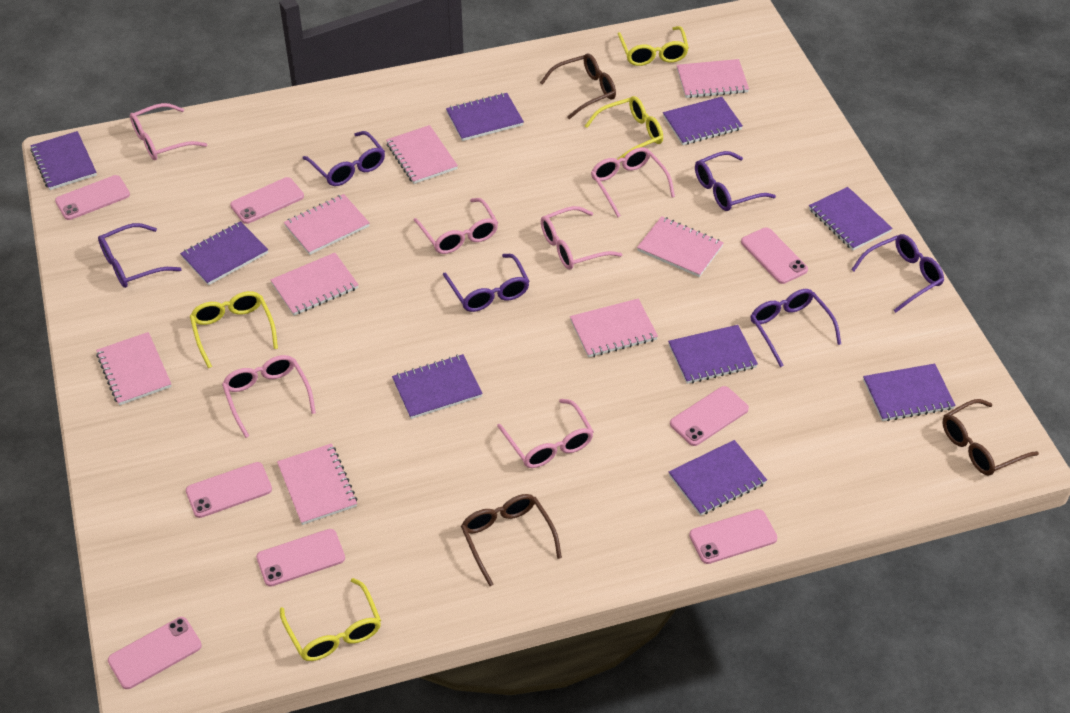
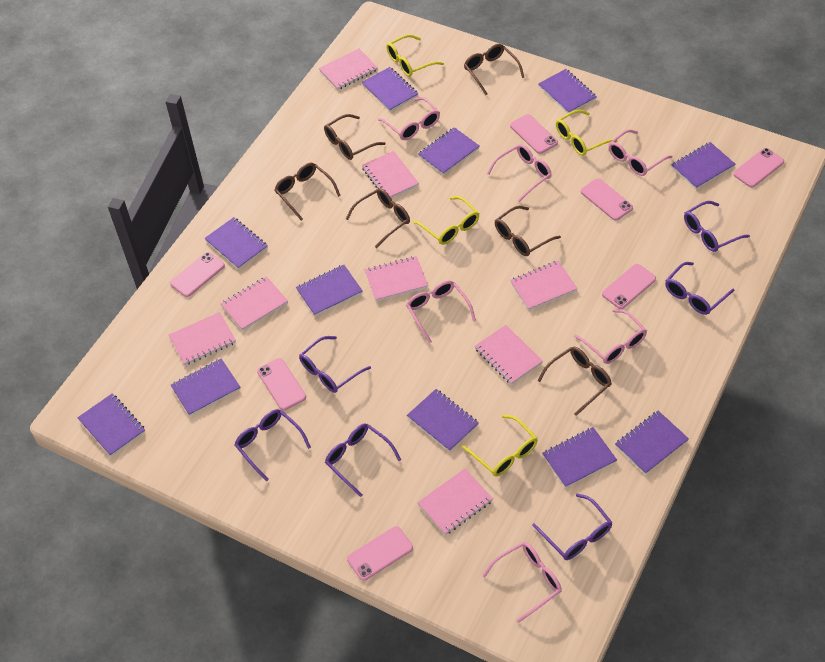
brown glasses: 3 -> 6
pink phone: 8 -> 7
purple notebook: 9 -> 11

